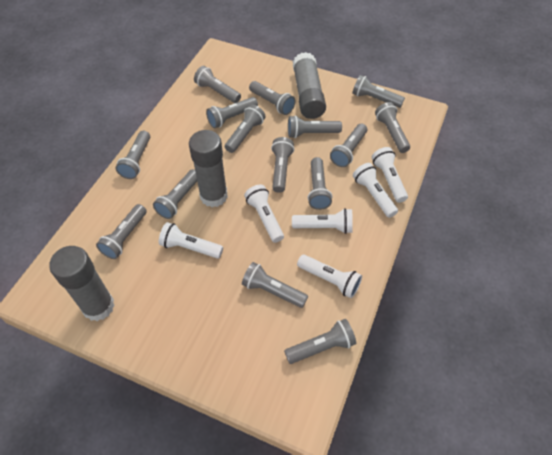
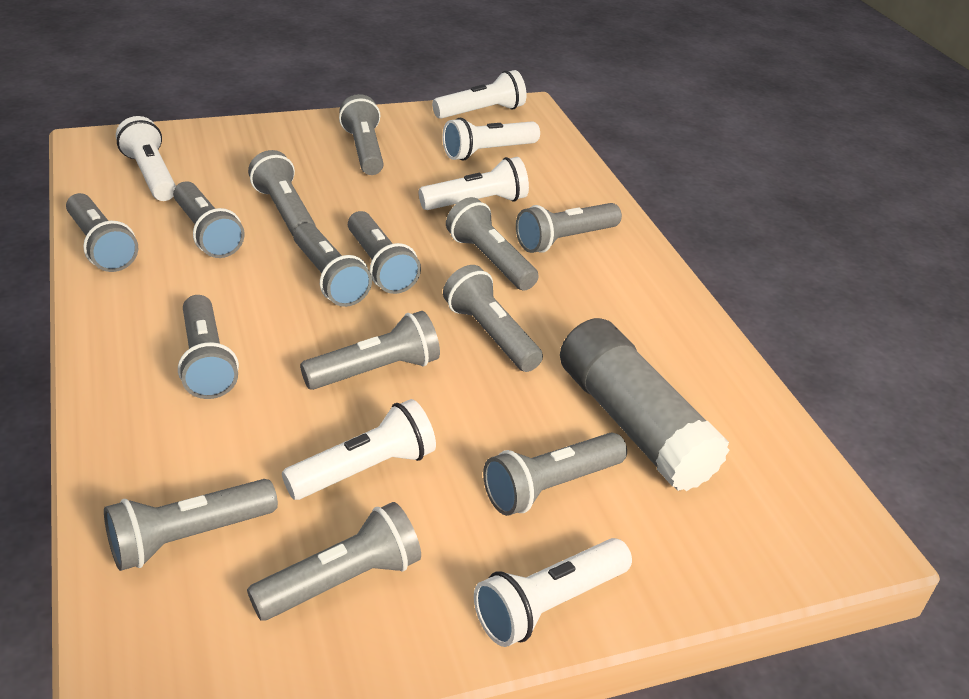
grey flashlight: 15 -> 14
grey glue stick: 3 -> 1

